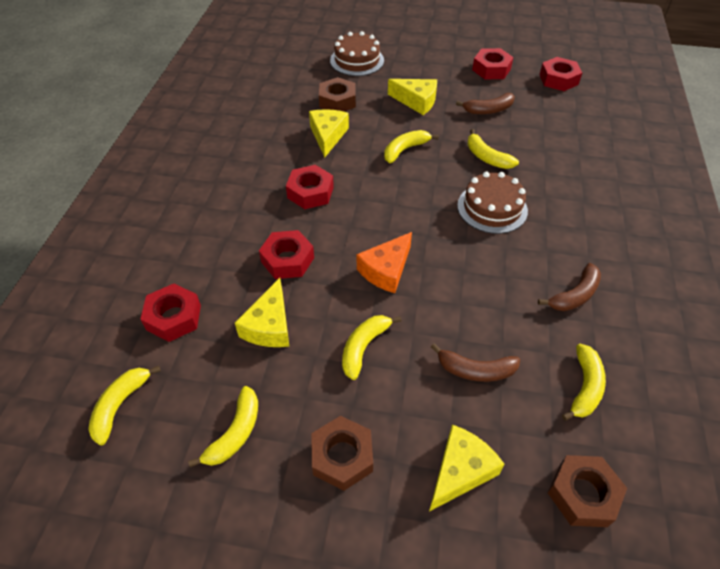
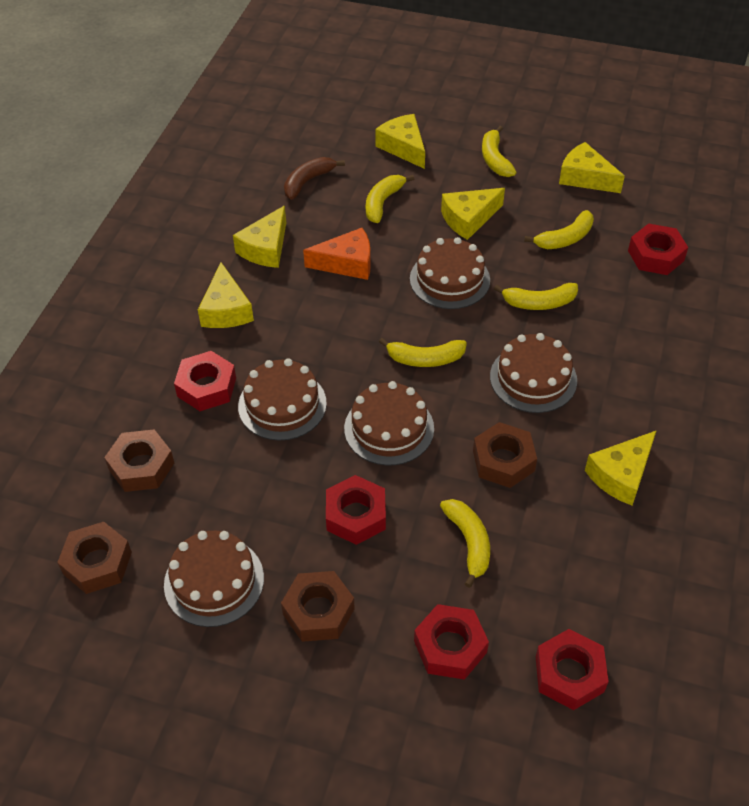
brown banana: 3 -> 1
brown cake: 2 -> 5
brown nut: 3 -> 4
yellow cheese: 4 -> 6

